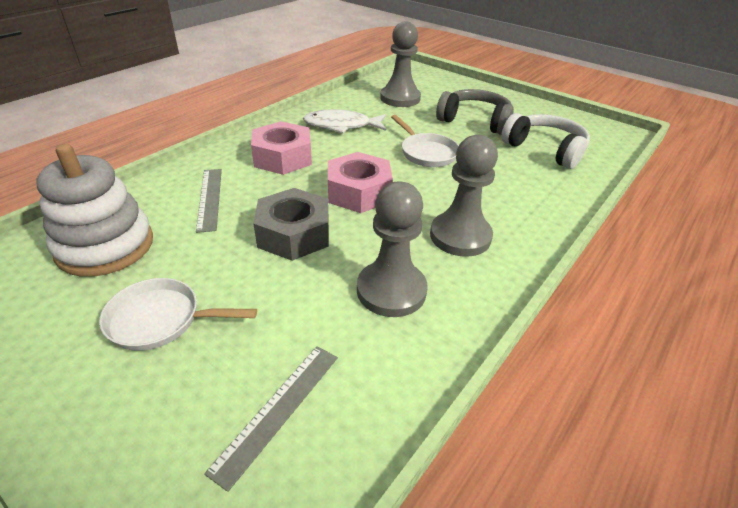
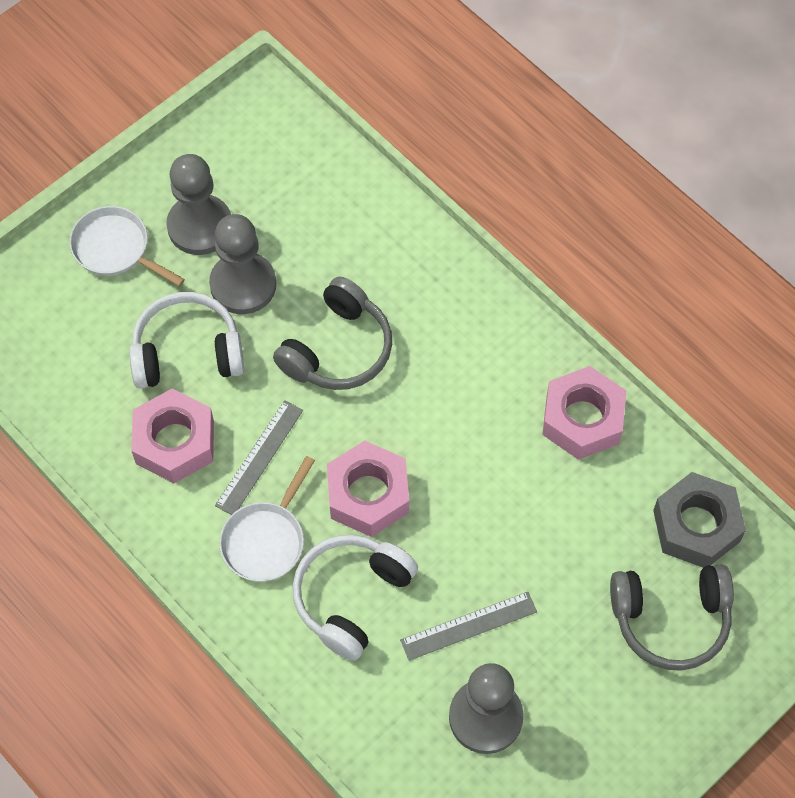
grey headphones: 1 -> 2
pink nut: 2 -> 3
white fish: 1 -> 0
white headphones: 1 -> 2
white stacking toy: 1 -> 0

